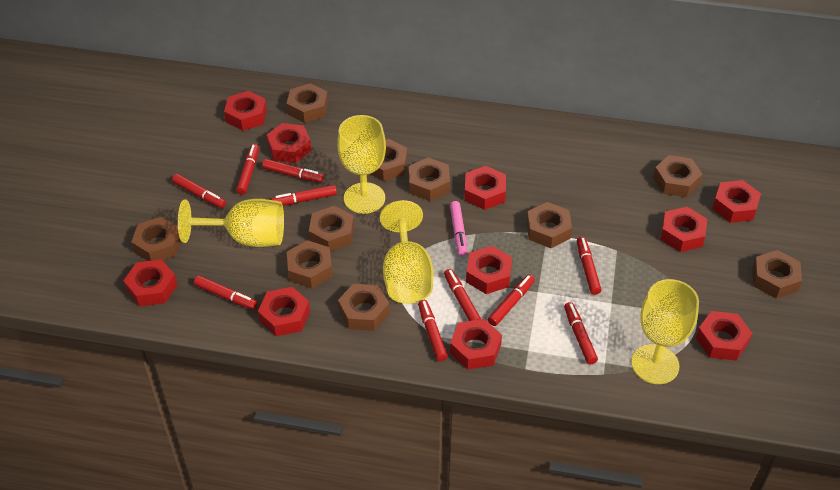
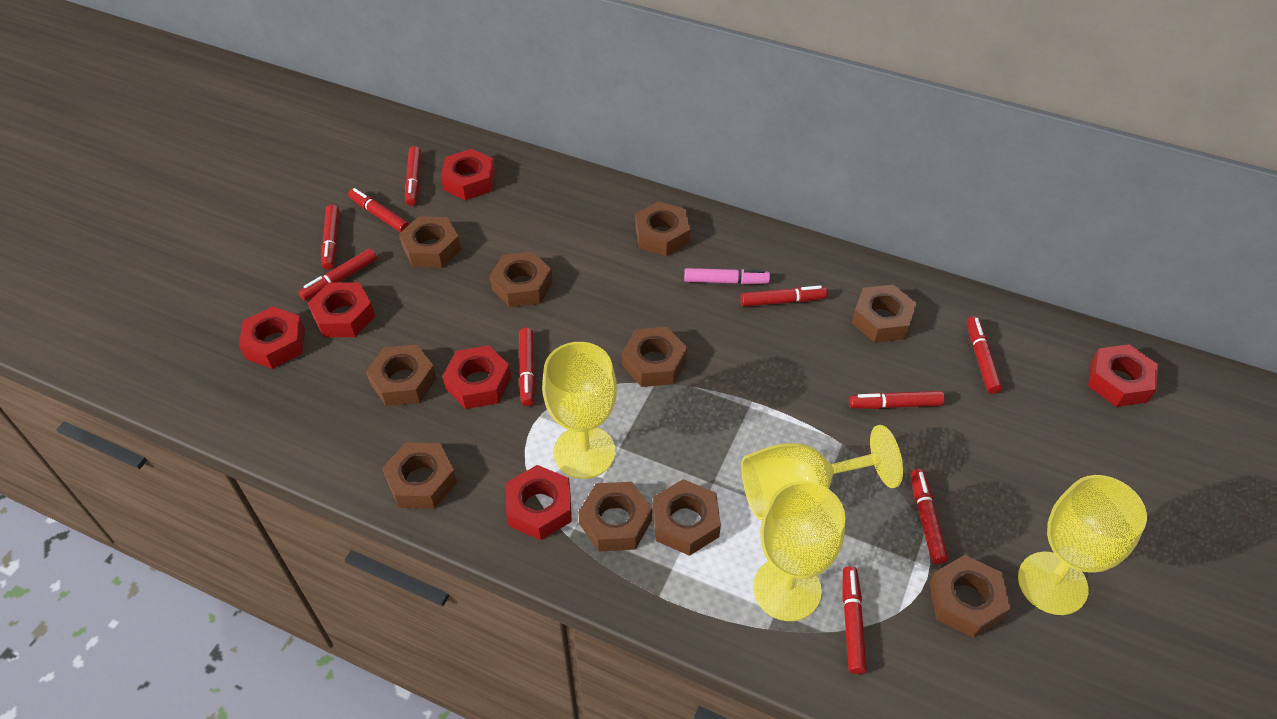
red nut: 10 -> 6

